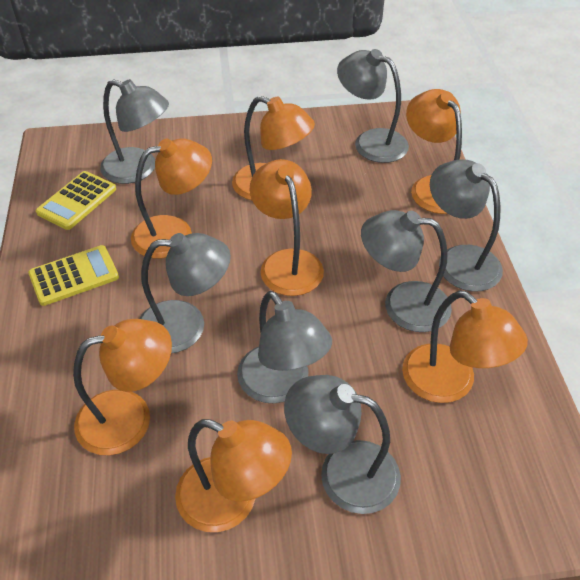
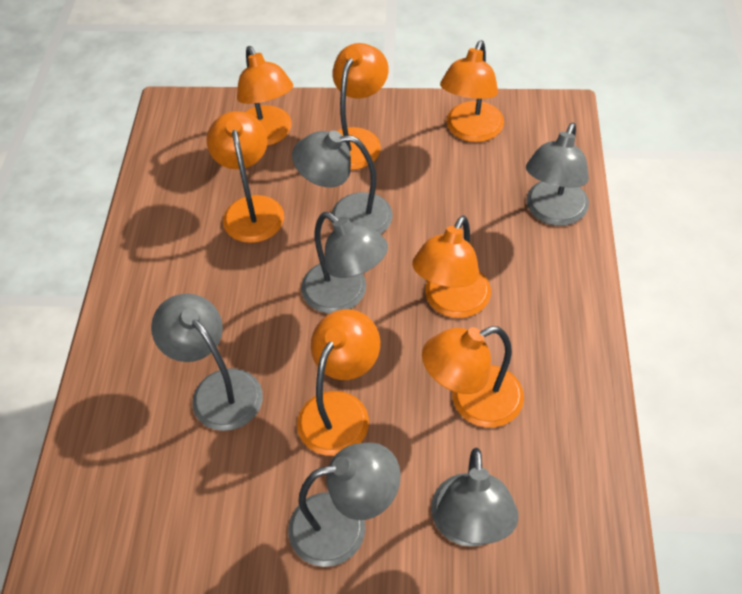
grey lamp: 7 -> 6
yellow calculator: 2 -> 0

